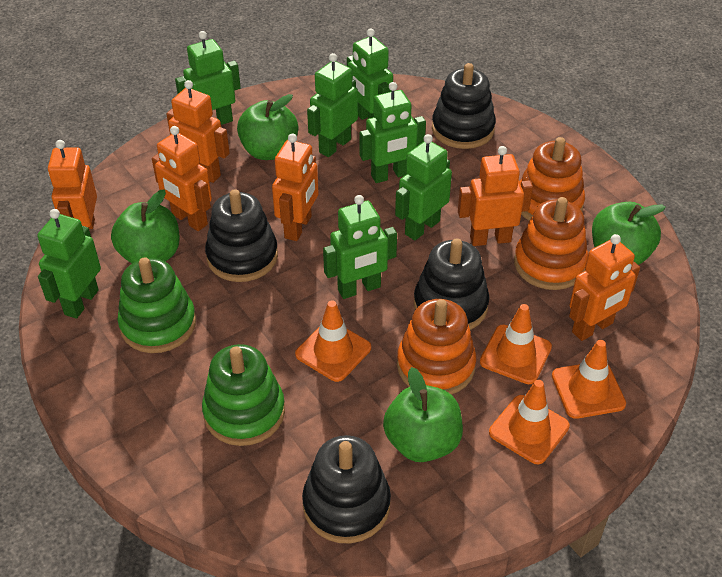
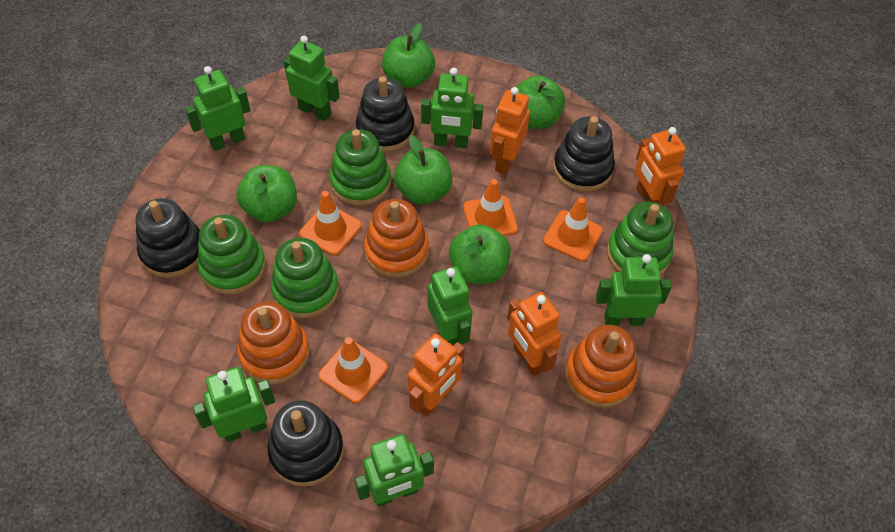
green apple: 4 -> 5
green stacking toy: 2 -> 4
orange robot: 6 -> 4

